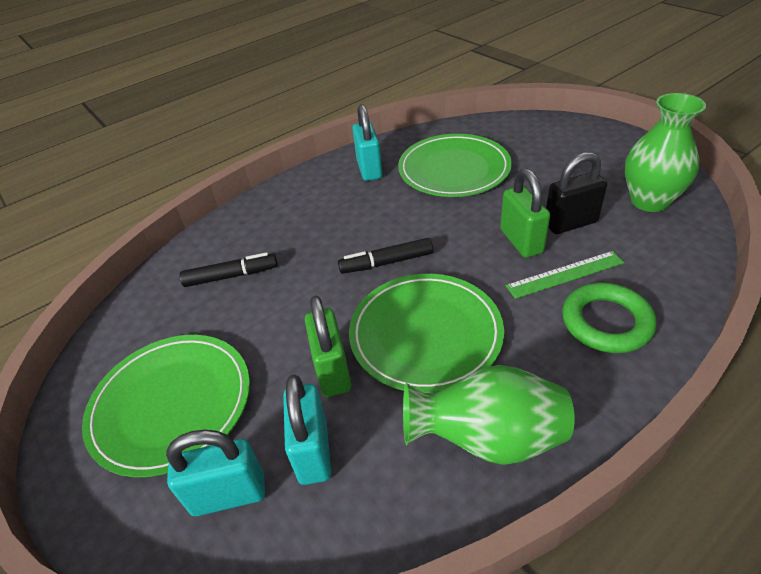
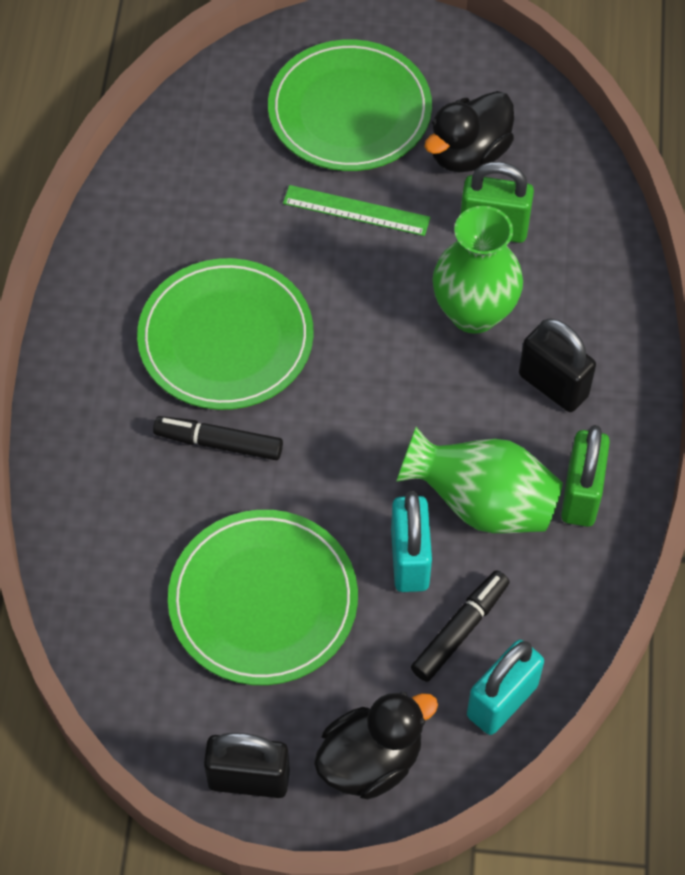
black duck: 0 -> 2
black padlock: 1 -> 2
green ring: 1 -> 0
turquoise padlock: 3 -> 2

